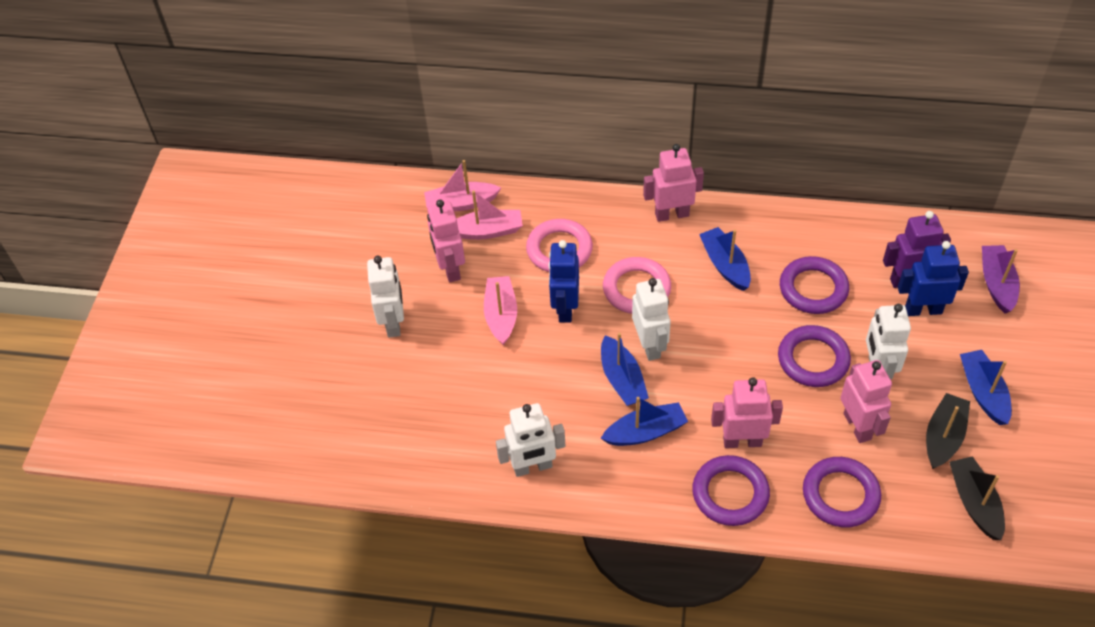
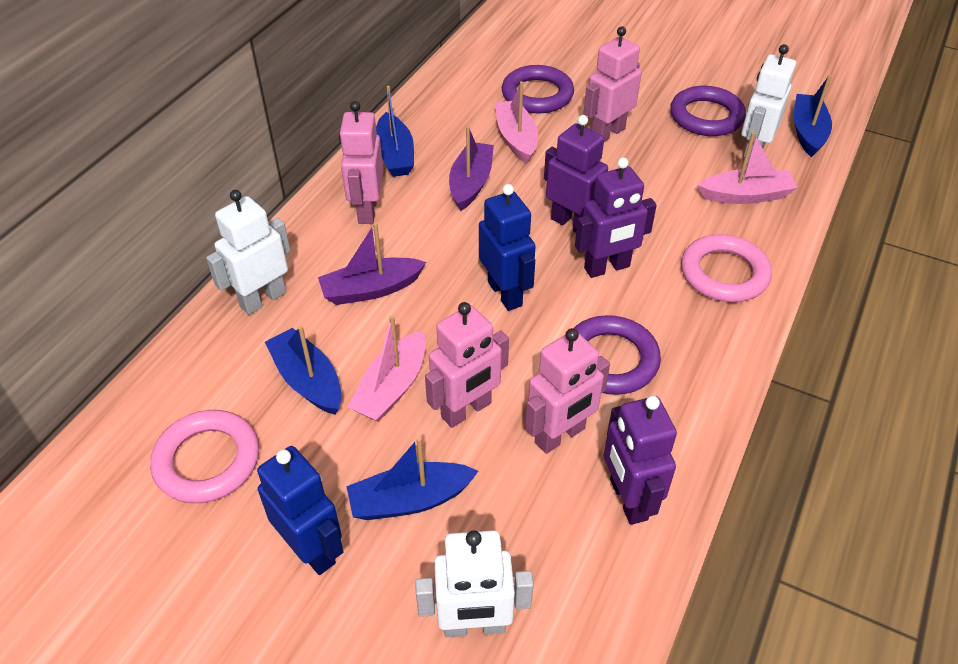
black boat: 2 -> 0
purple boat: 1 -> 2
purple ring: 4 -> 3
purple robot: 1 -> 3
white robot: 4 -> 3

